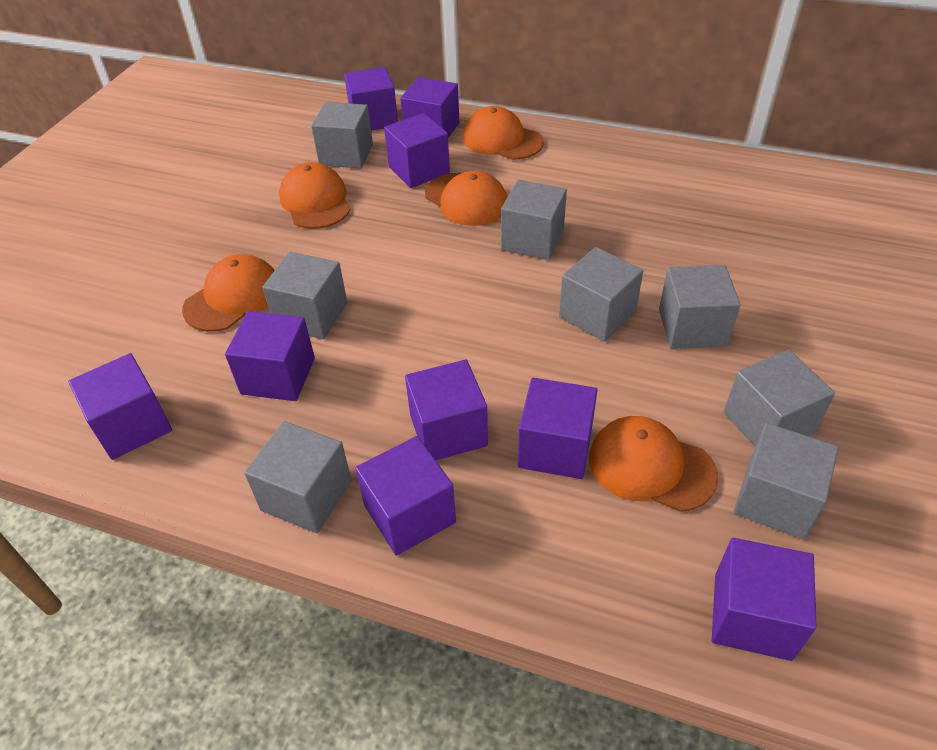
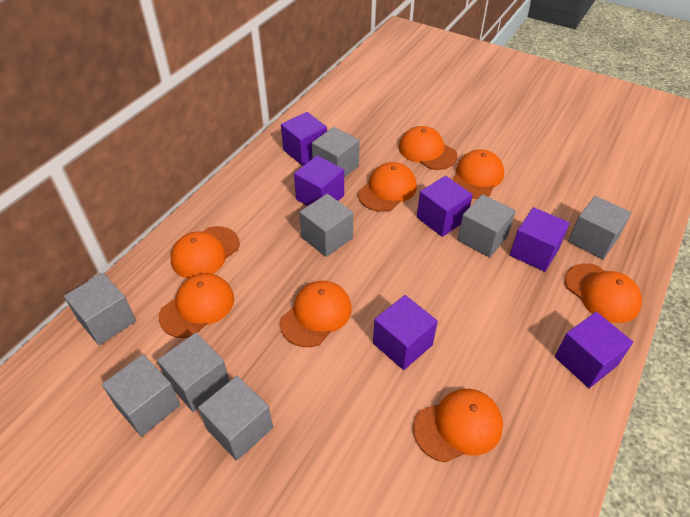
orange cap: 5 -> 8
purple cube: 9 -> 6

